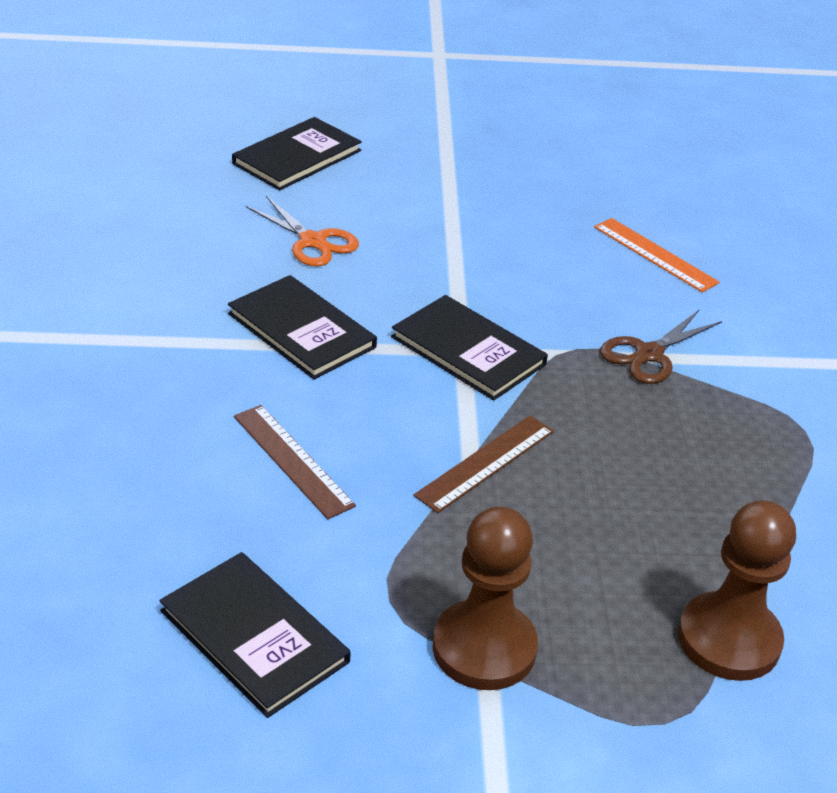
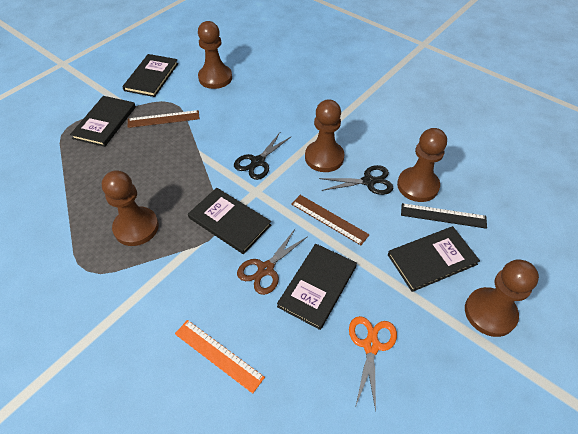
black book: 4 -> 5
black ruler: 0 -> 1
black scissors: 0 -> 2
brown pawn: 2 -> 5

